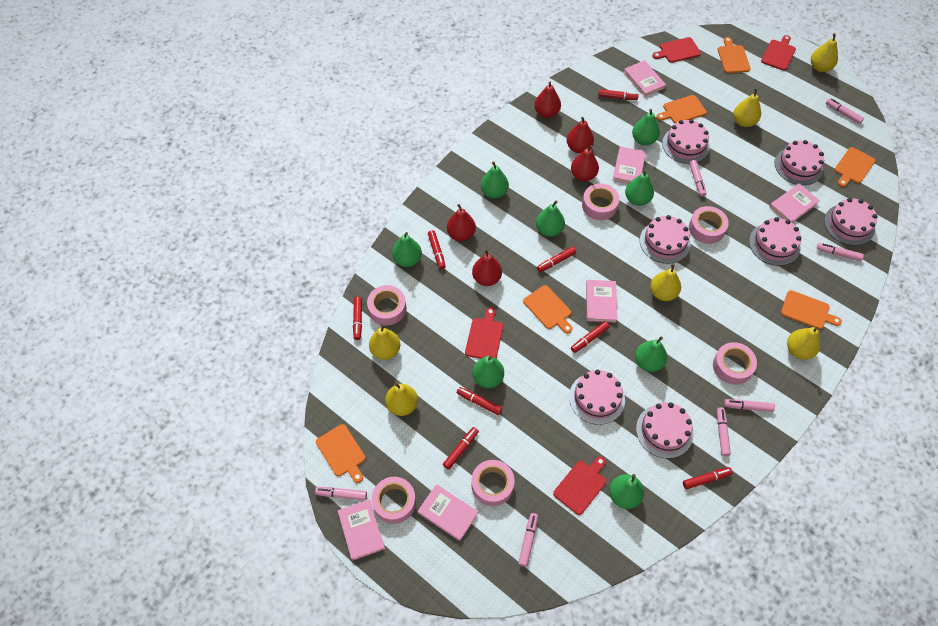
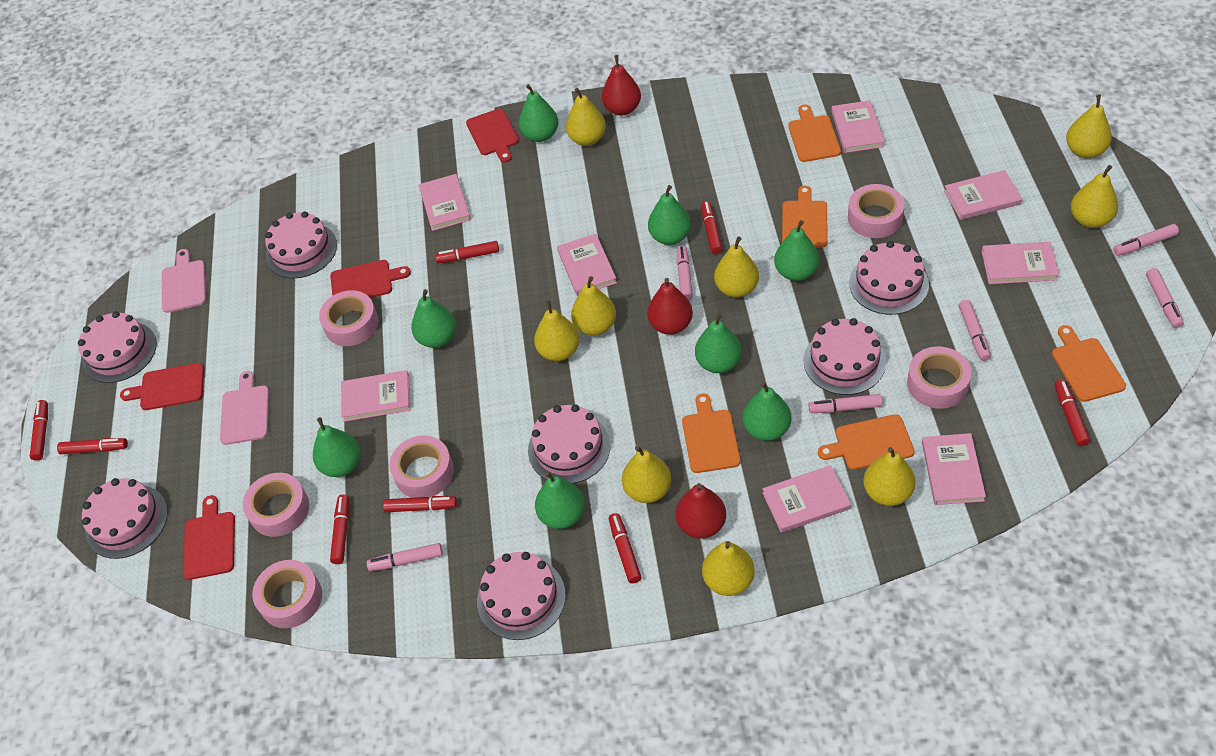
orange cutting board: 6 -> 5
pink book: 6 -> 8
pink cutting board: 0 -> 2
pink marker: 7 -> 6
red pear: 5 -> 3
yellow pear: 6 -> 9

